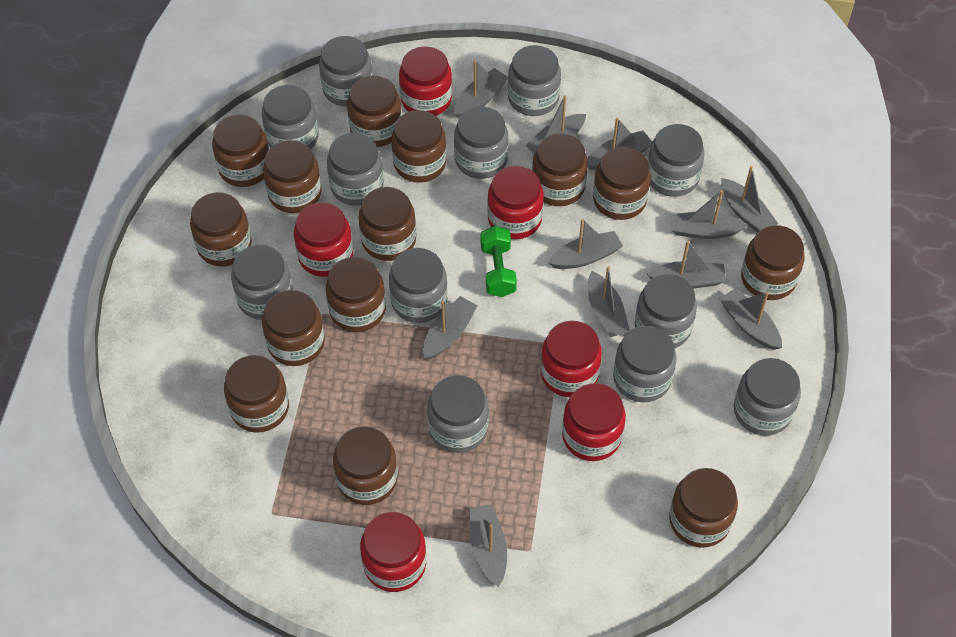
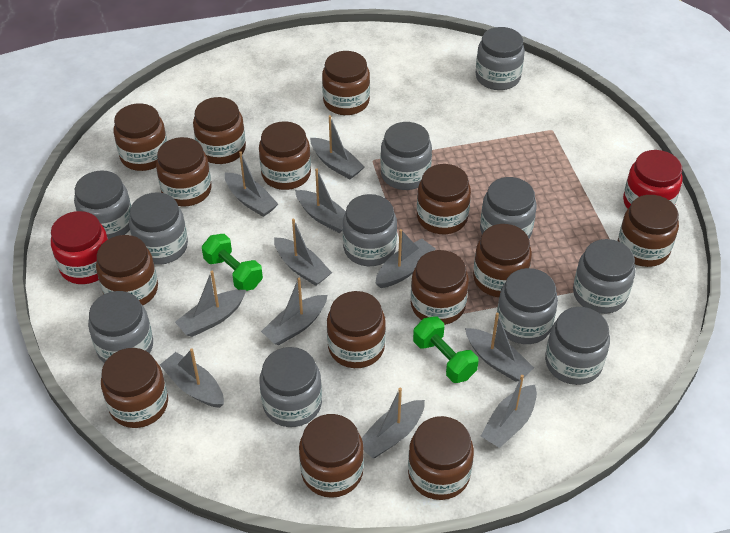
green dumbbell: 1 -> 2
grey jar: 12 -> 11
red jar: 6 -> 2

